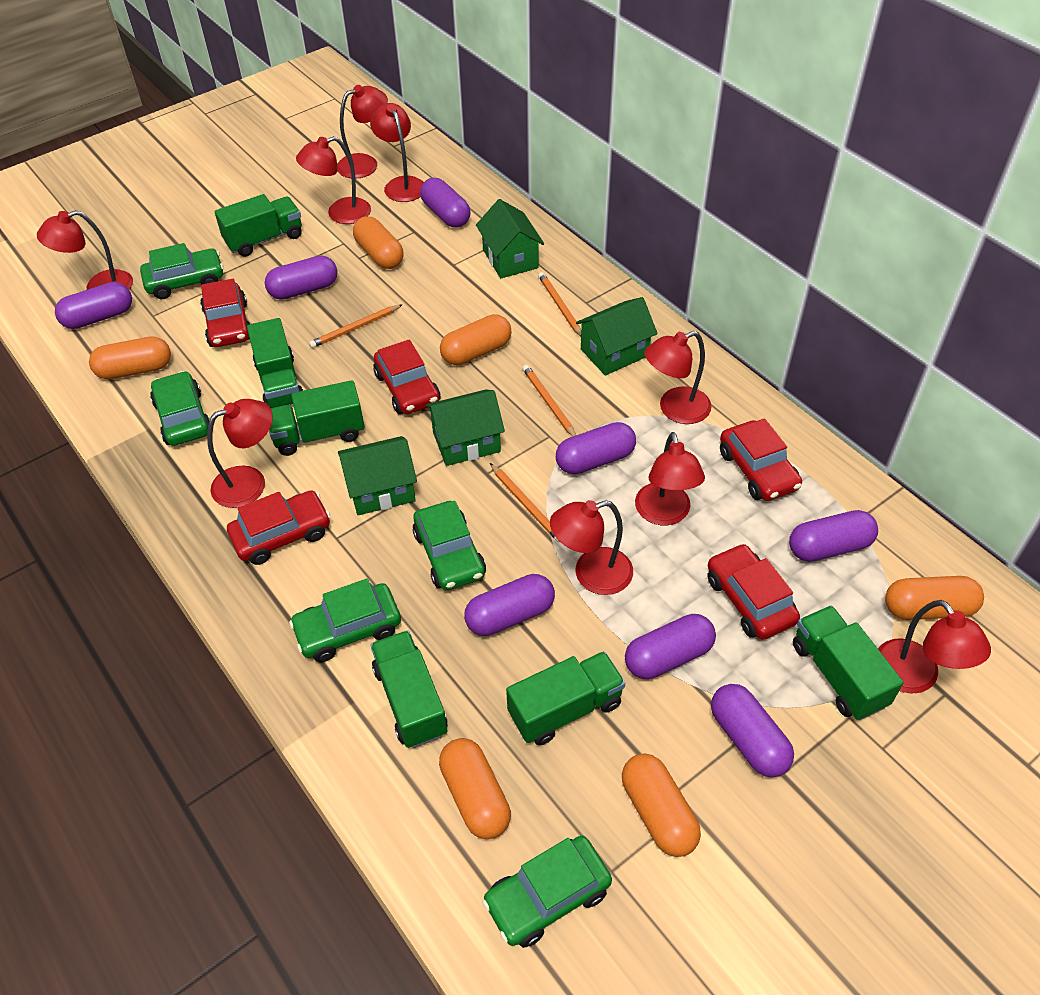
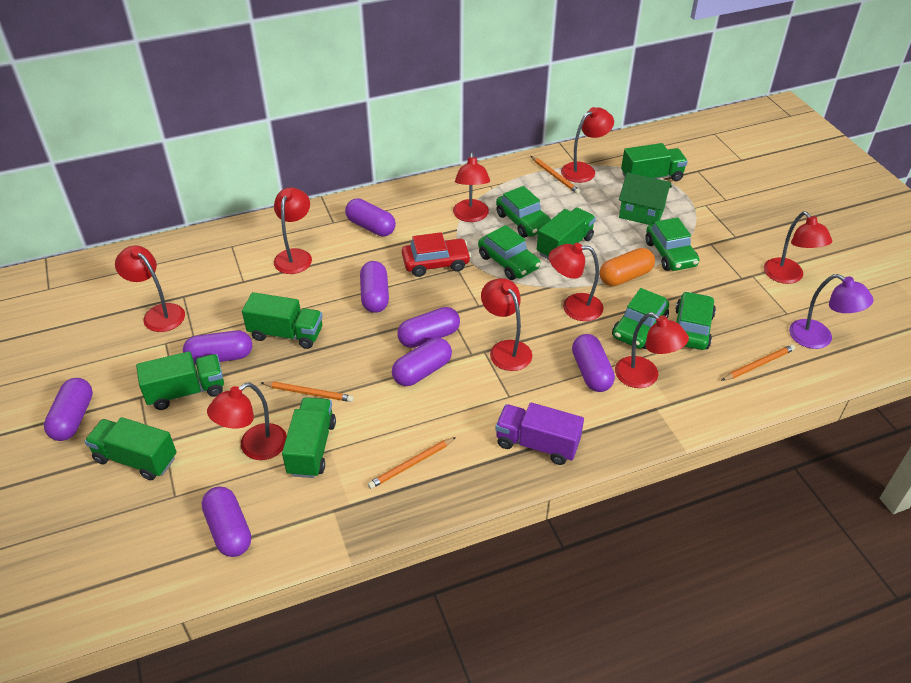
green house: 4 -> 1
orange capsule: 6 -> 1
purple lamp: 0 -> 1
purple truck: 0 -> 1
red car: 5 -> 1

